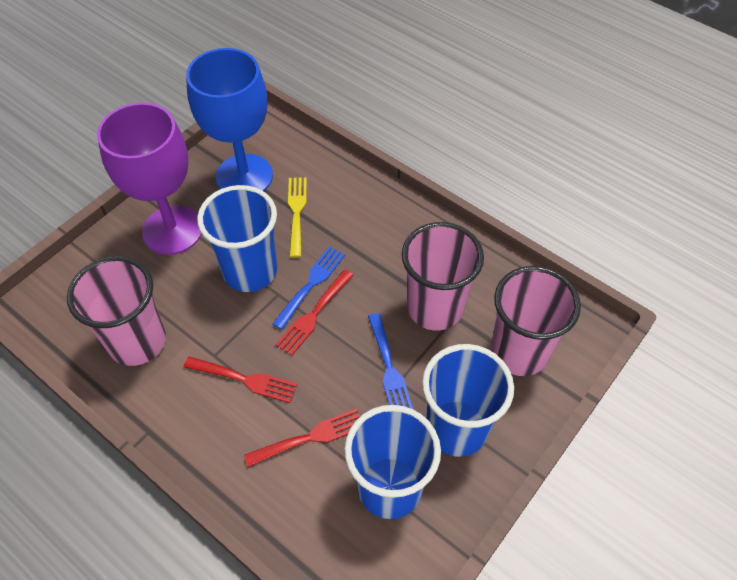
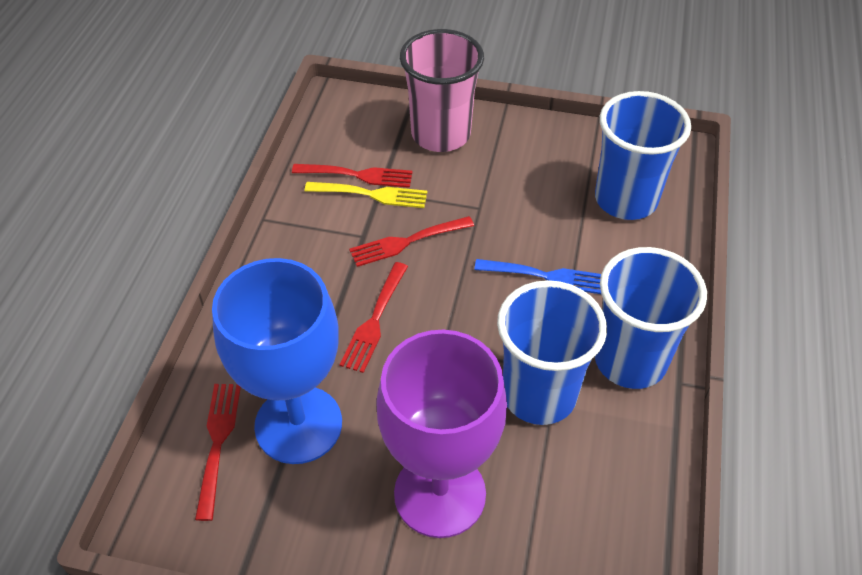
blue fork: 2 -> 1
pink cup: 3 -> 1
red fork: 3 -> 4

